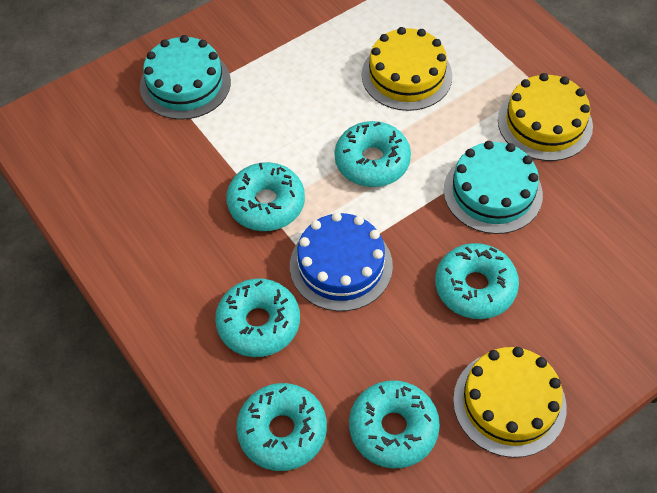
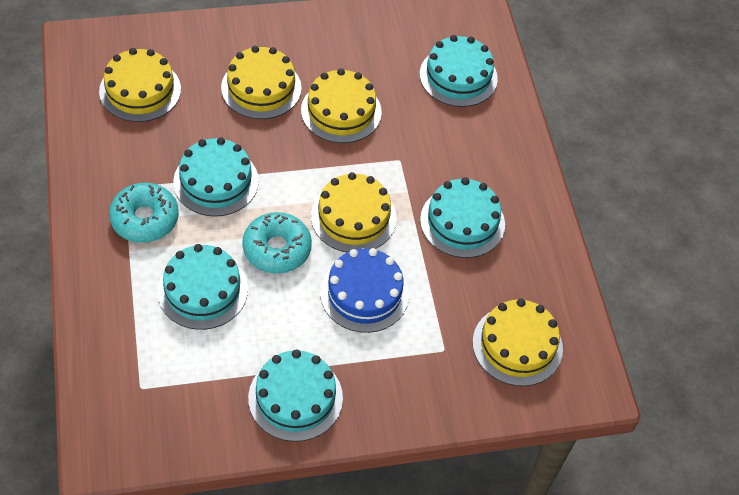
turquoise cake: 2 -> 5
turquoise donut: 6 -> 2
yellow cake: 3 -> 5

